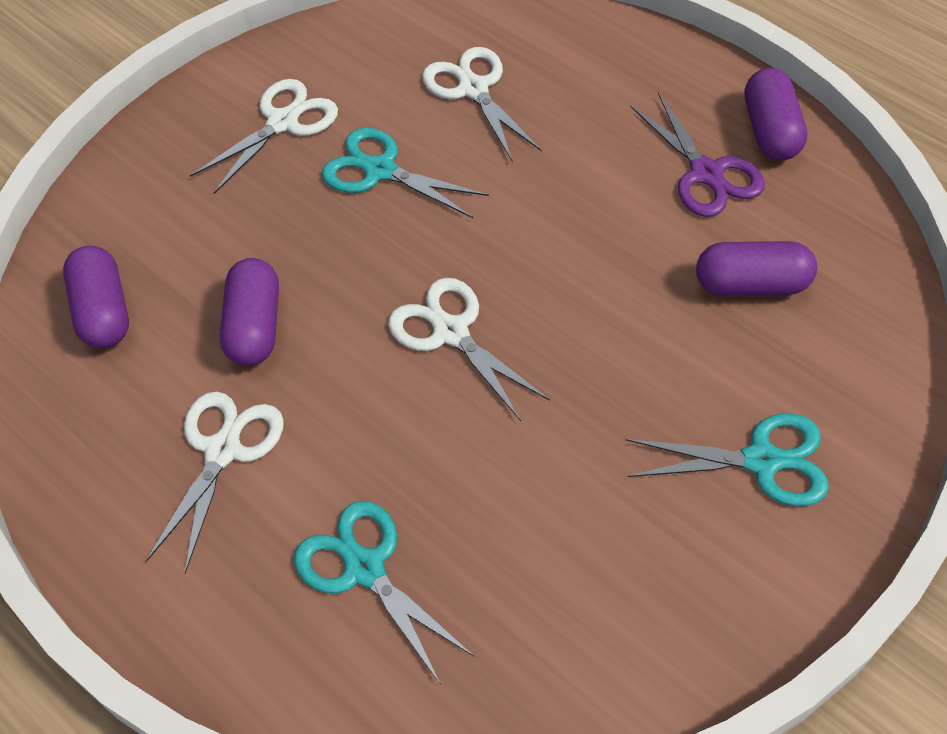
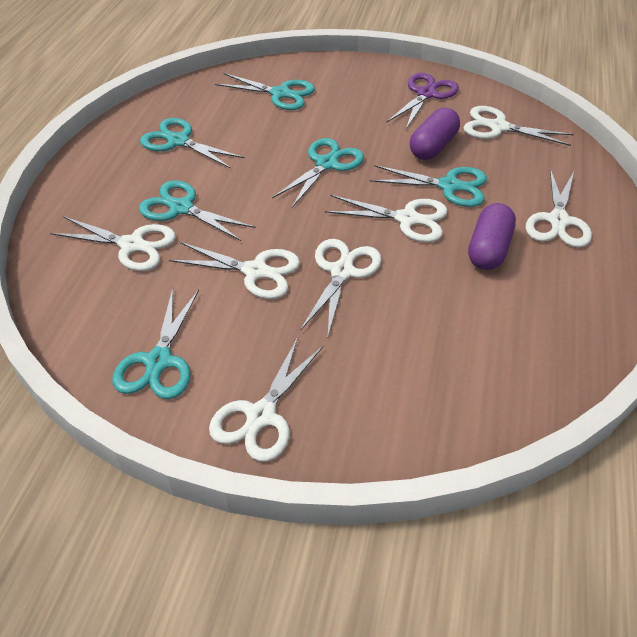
purple capsule: 4 -> 2
turquoise scissors: 3 -> 6
white scissors: 4 -> 7

